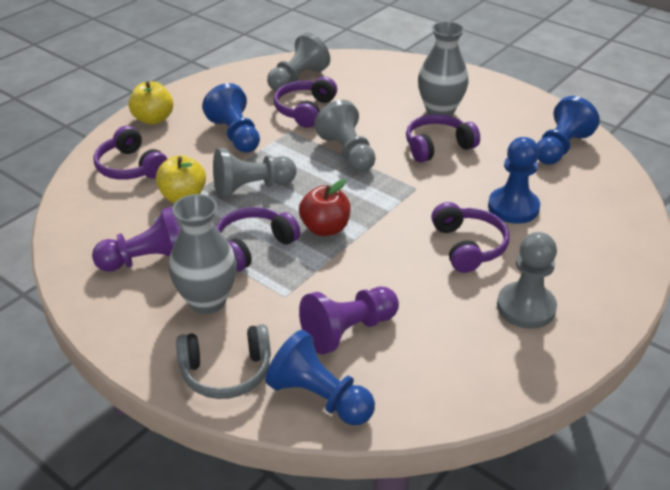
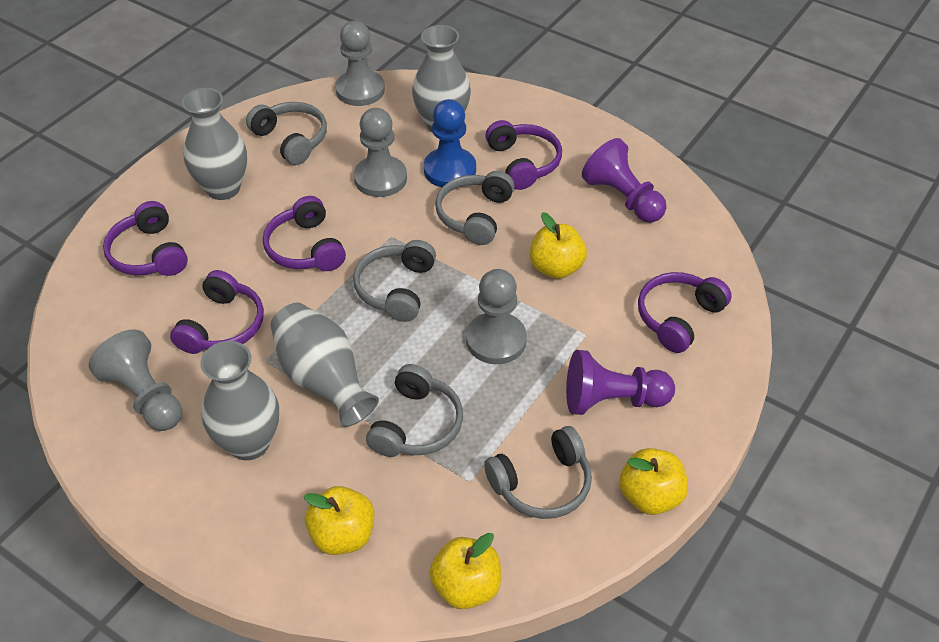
blue pawn: 4 -> 1
grey headphones: 1 -> 5
grey vase: 2 -> 4
red apple: 1 -> 0
yellow apple: 2 -> 4

